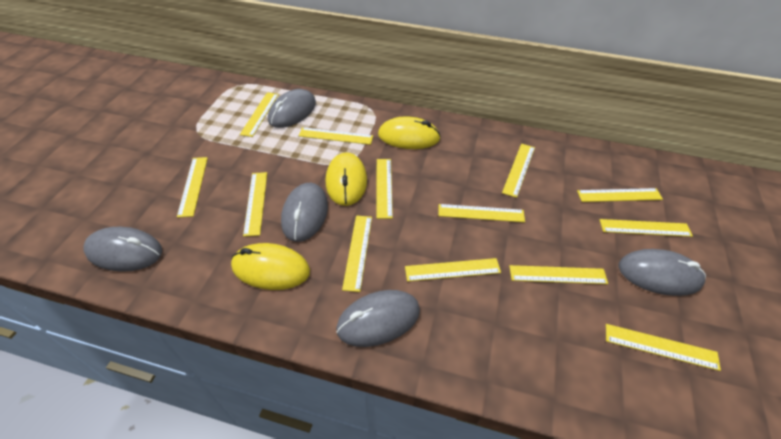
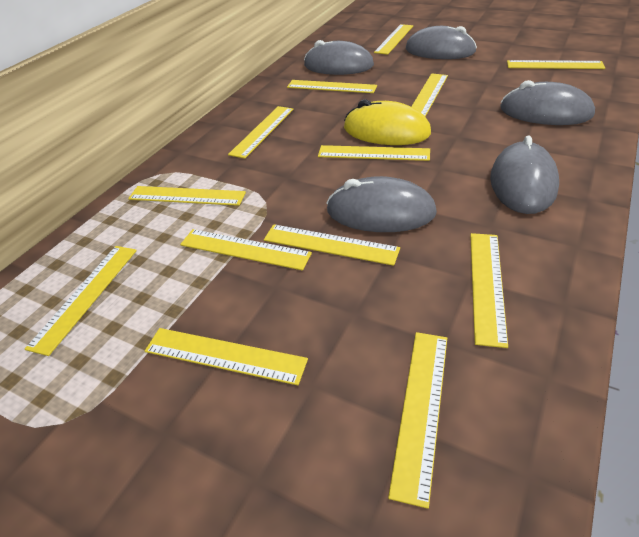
yellow mouse: 3 -> 1

